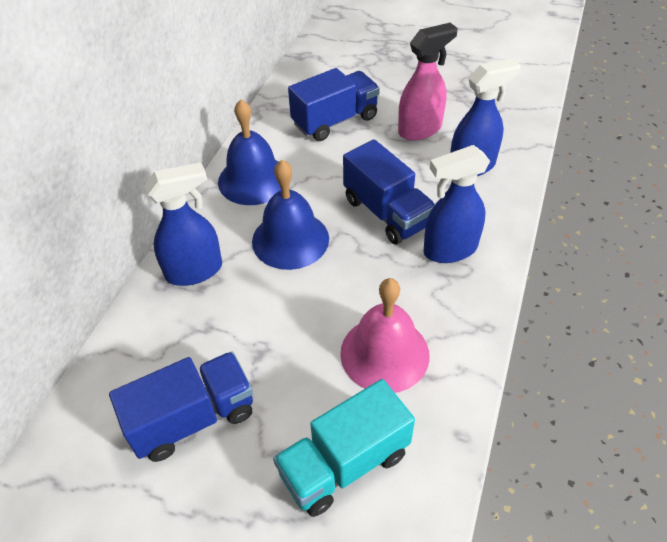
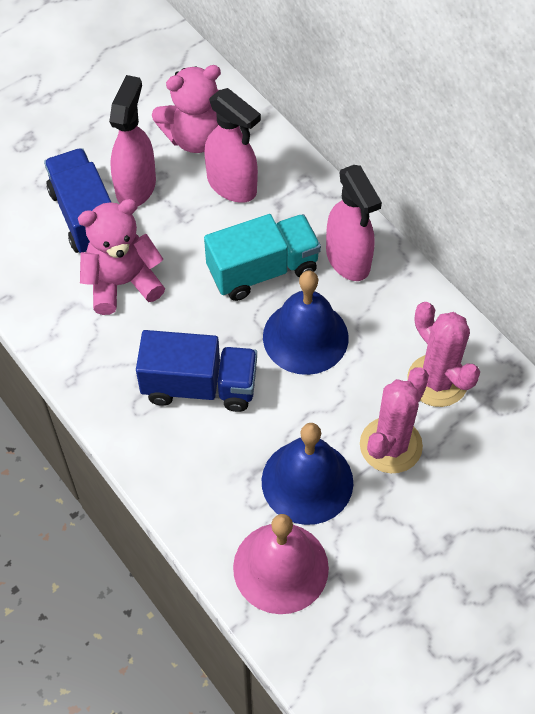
blue spray bottle: 3 -> 0
blue truck: 3 -> 2
pink cactus: 0 -> 2
pink spray bottle: 1 -> 3
pink teddy bear: 0 -> 2

